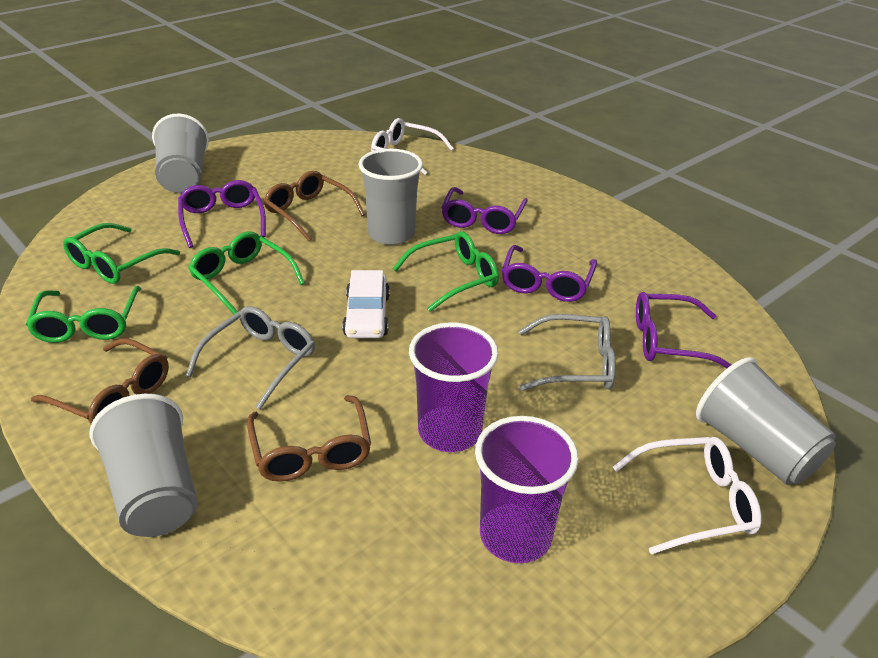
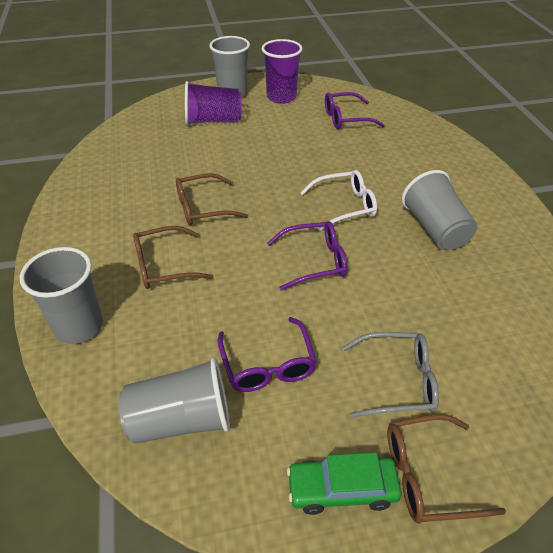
green car: 0 -> 1
green glasses: 4 -> 0
grey glasses: 2 -> 1
purple glasses: 4 -> 3
white car: 1 -> 0
white glasses: 2 -> 1

